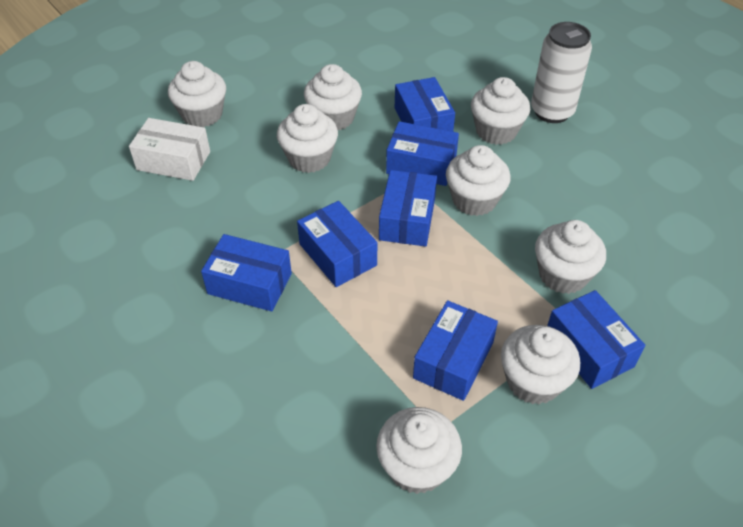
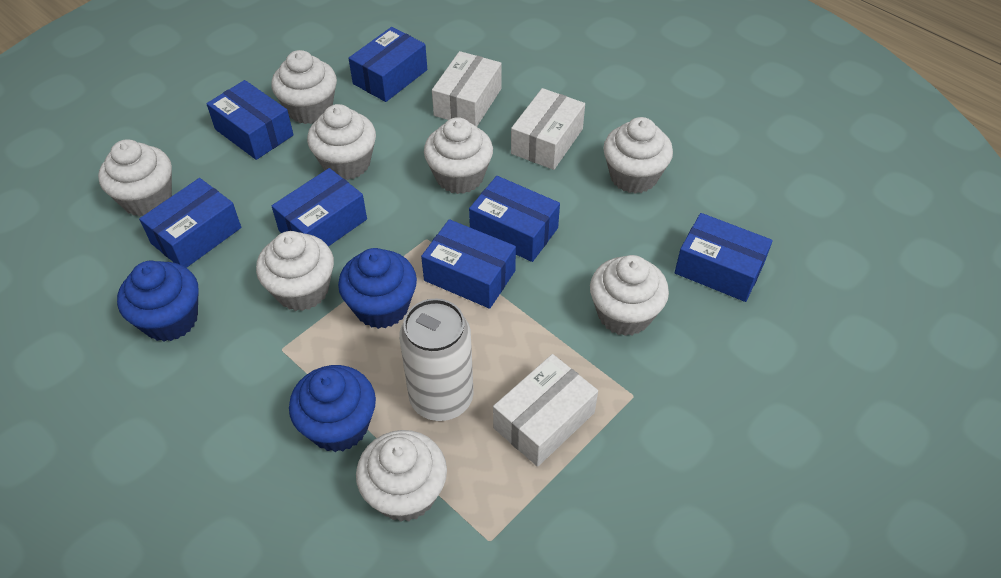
blue cupcake: 0 -> 3
white box: 1 -> 3

